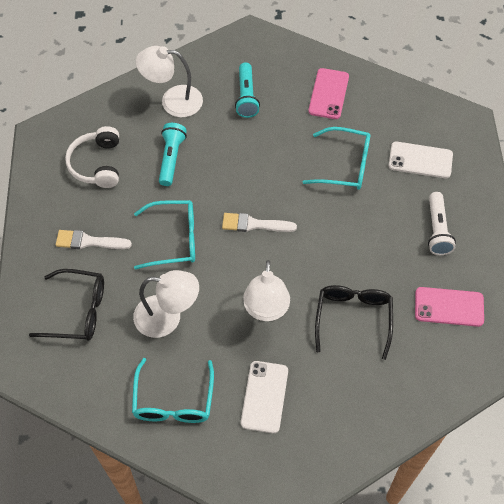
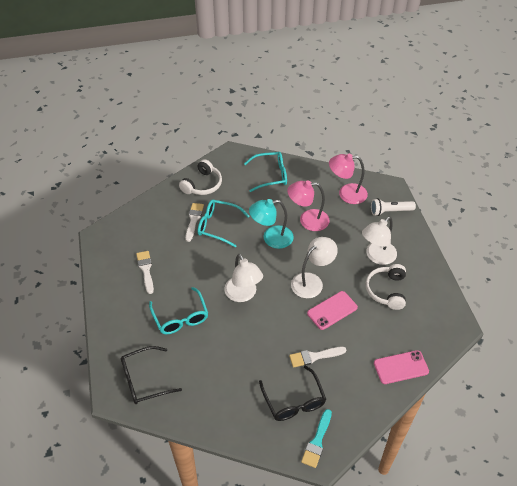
pink lamp: 0 -> 2
turquoise brush: 0 -> 1
turquoise flashlight: 2 -> 0
turquoise lamp: 0 -> 1
white brush: 2 -> 3
white headphones: 1 -> 2
white phone: 2 -> 0

